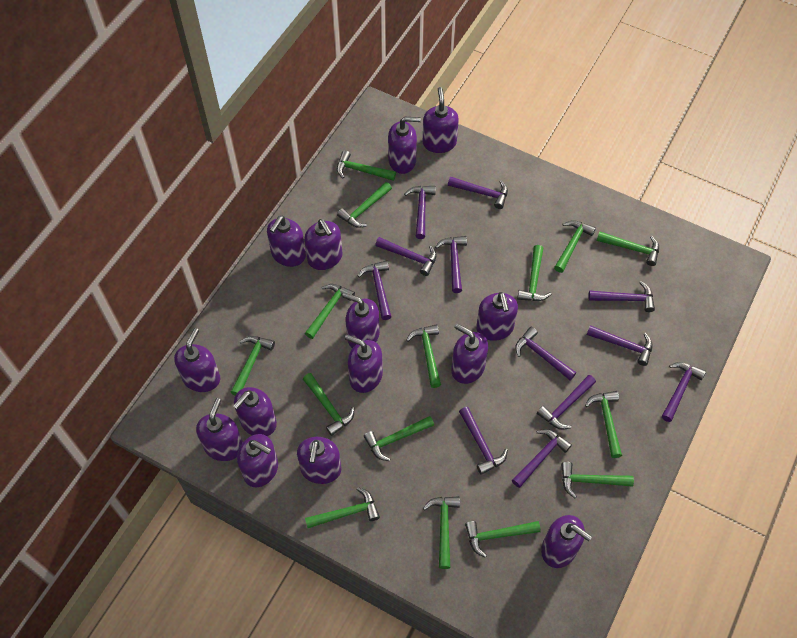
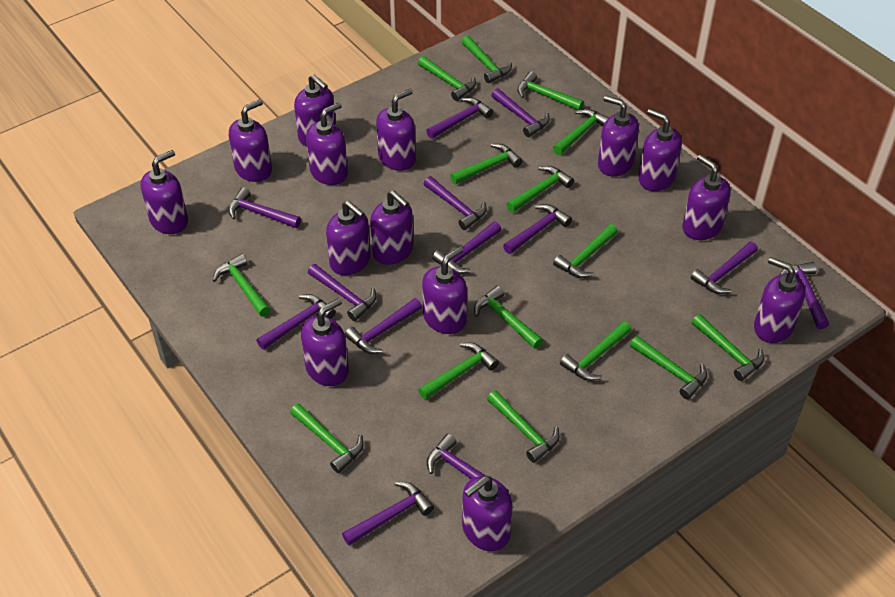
purple hammer: 12 -> 13

